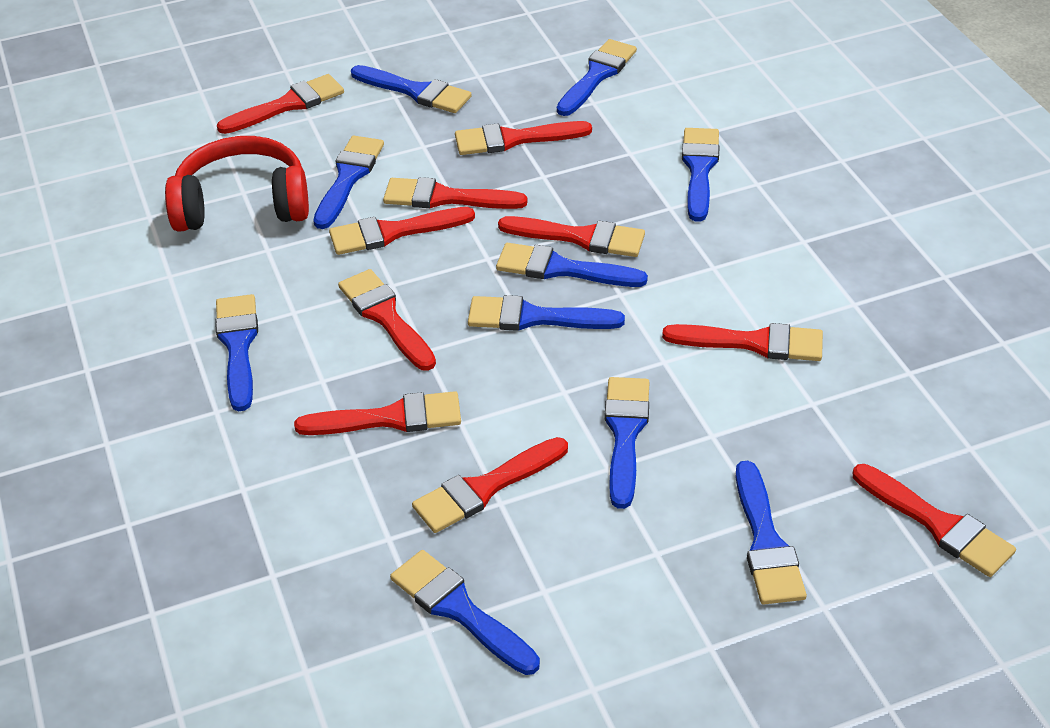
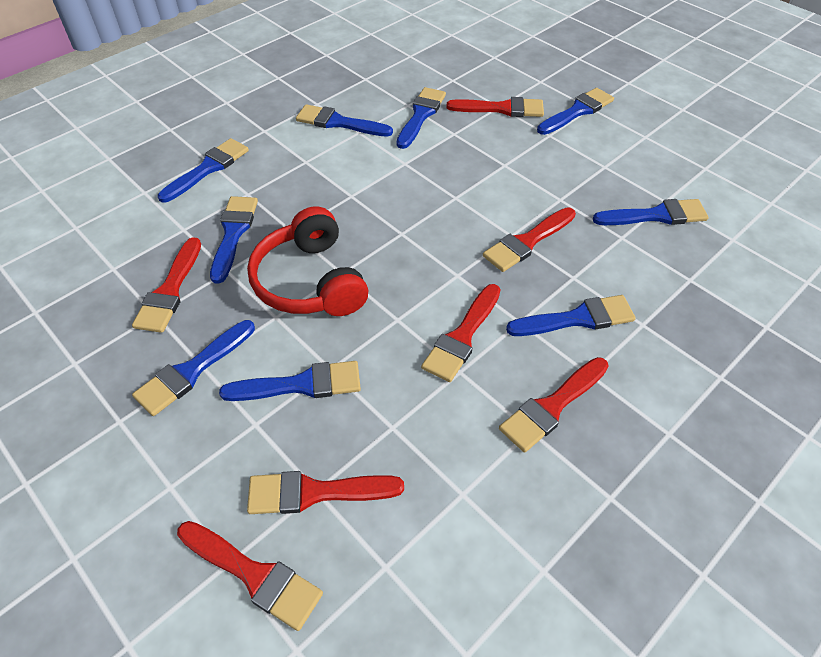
blue brush: 10 -> 9
red brush: 10 -> 7

